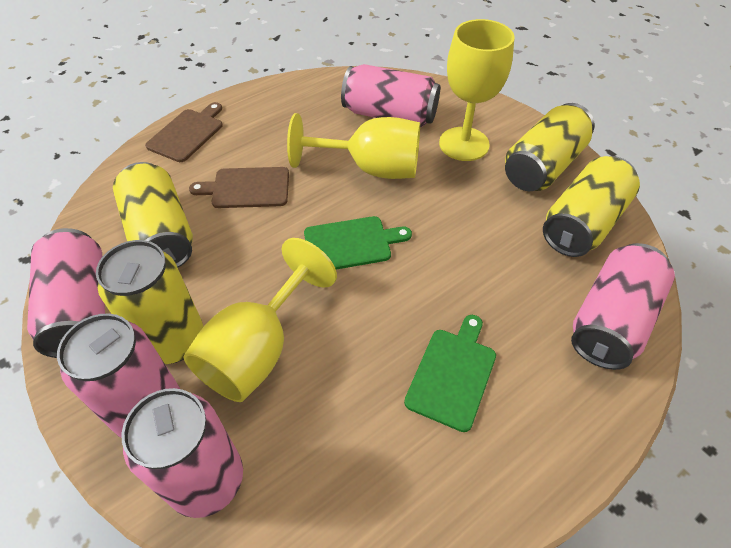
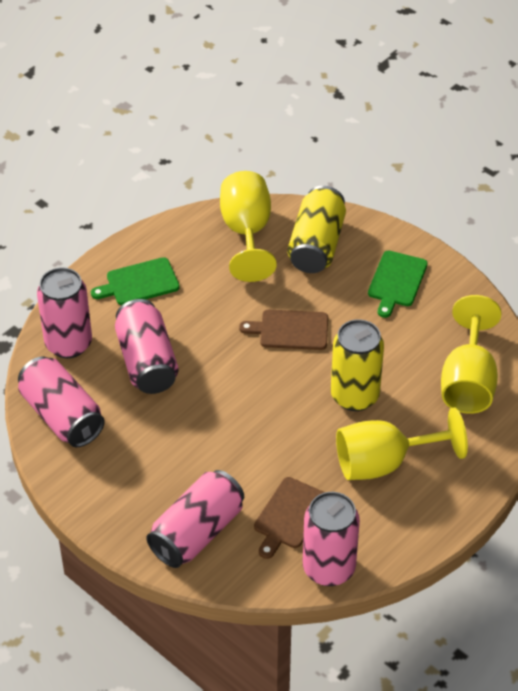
yellow can: 4 -> 2

